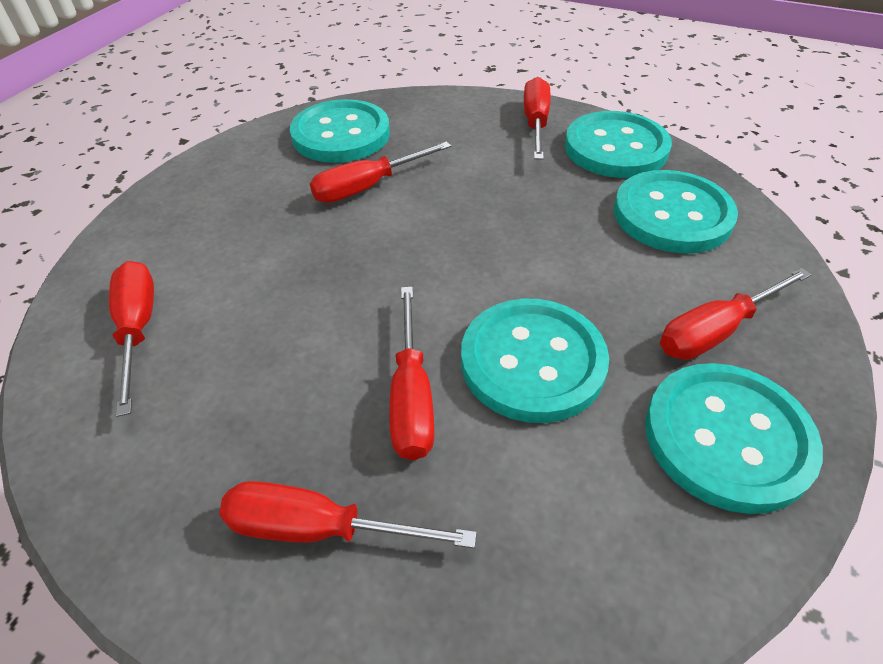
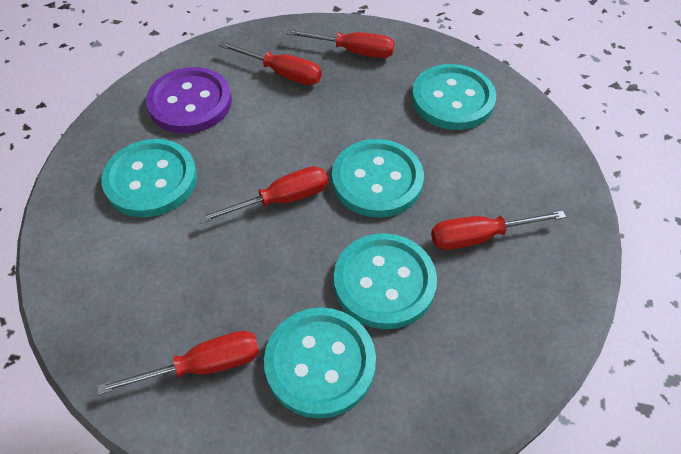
purple button: 0 -> 1
red screwdriver: 6 -> 5

